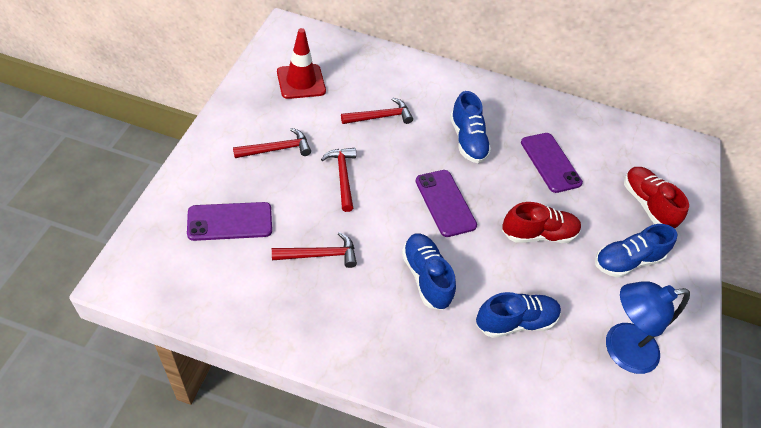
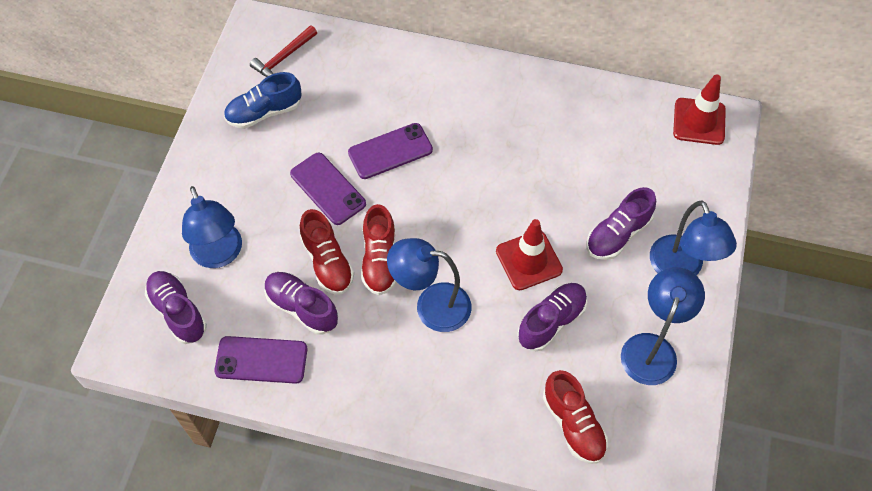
blue lamp: 1 -> 4
blue shoe: 4 -> 1
purple shoe: 0 -> 4
red hammer: 4 -> 1
red shoe: 2 -> 3
red traffic cone: 1 -> 2

